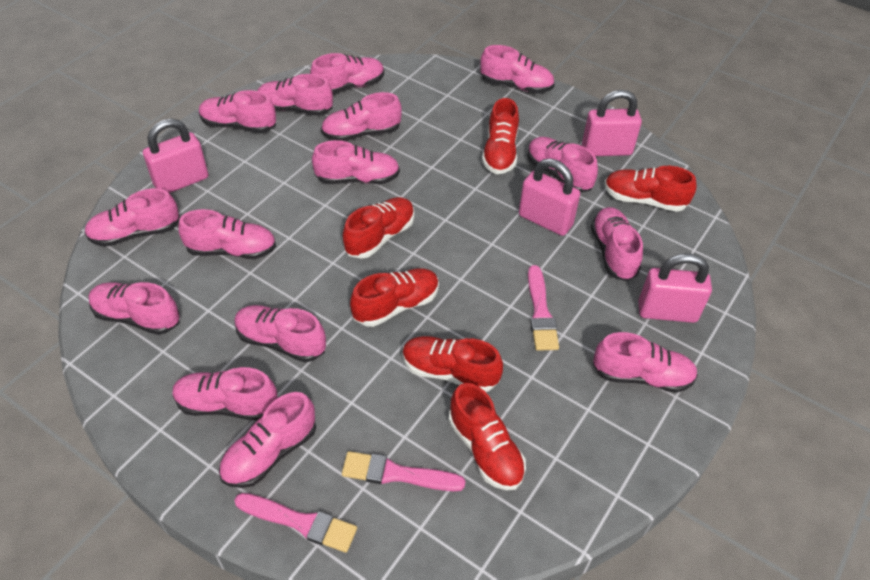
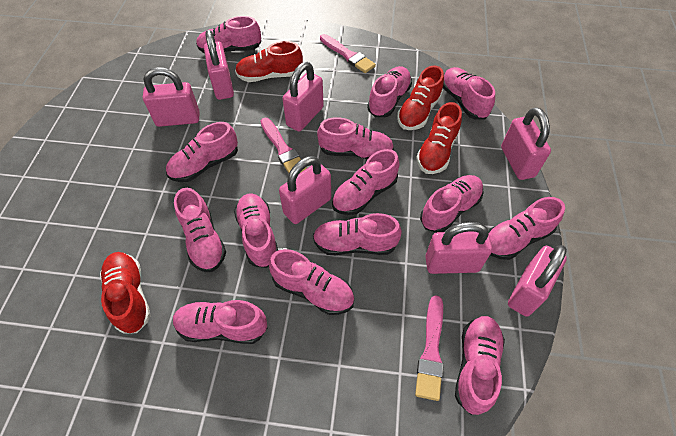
pink padlock: 4 -> 7
pink shoe: 15 -> 14
red shoe: 6 -> 4

